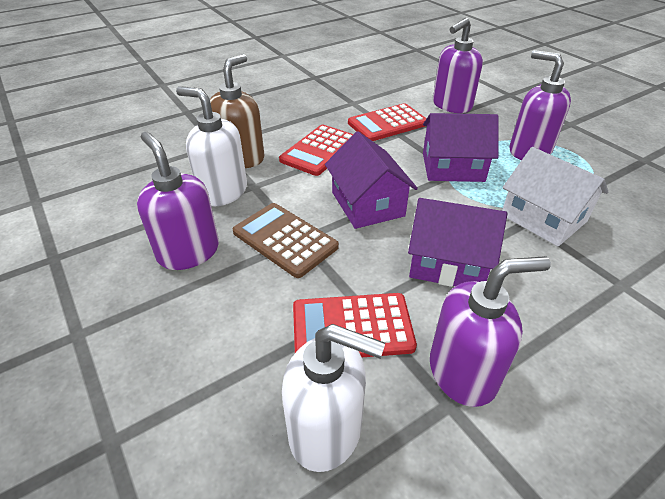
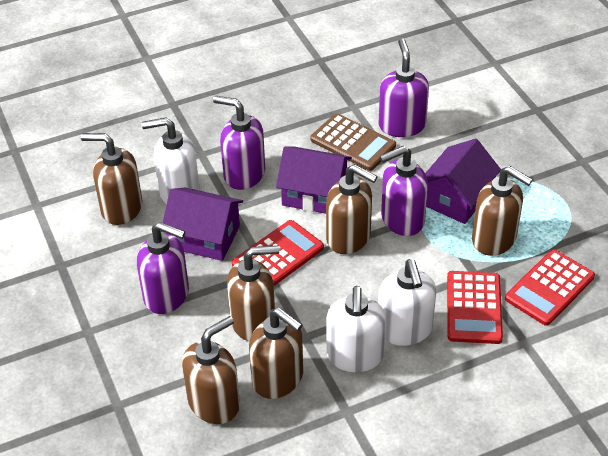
brown soap dispenser: 1 -> 6
white house: 1 -> 0
white soap dispenser: 2 -> 3

